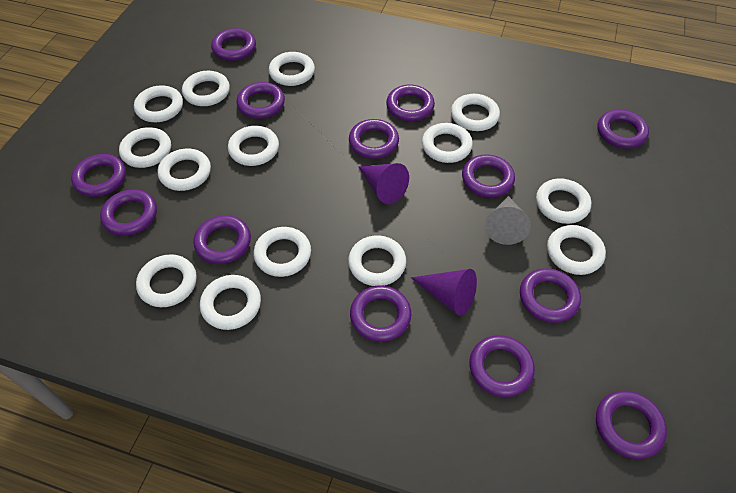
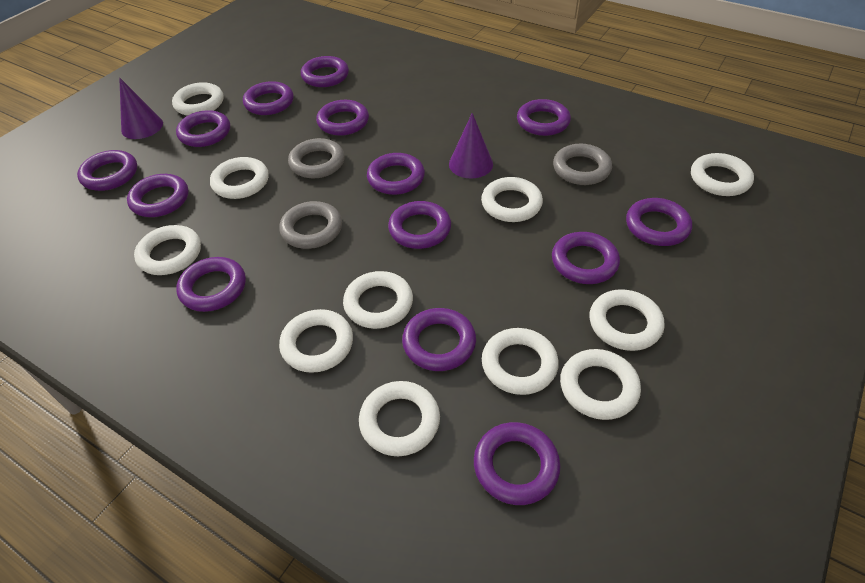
grey cone: 1 -> 0
grey ring: 0 -> 3
purple ring: 13 -> 14
white ring: 14 -> 11

